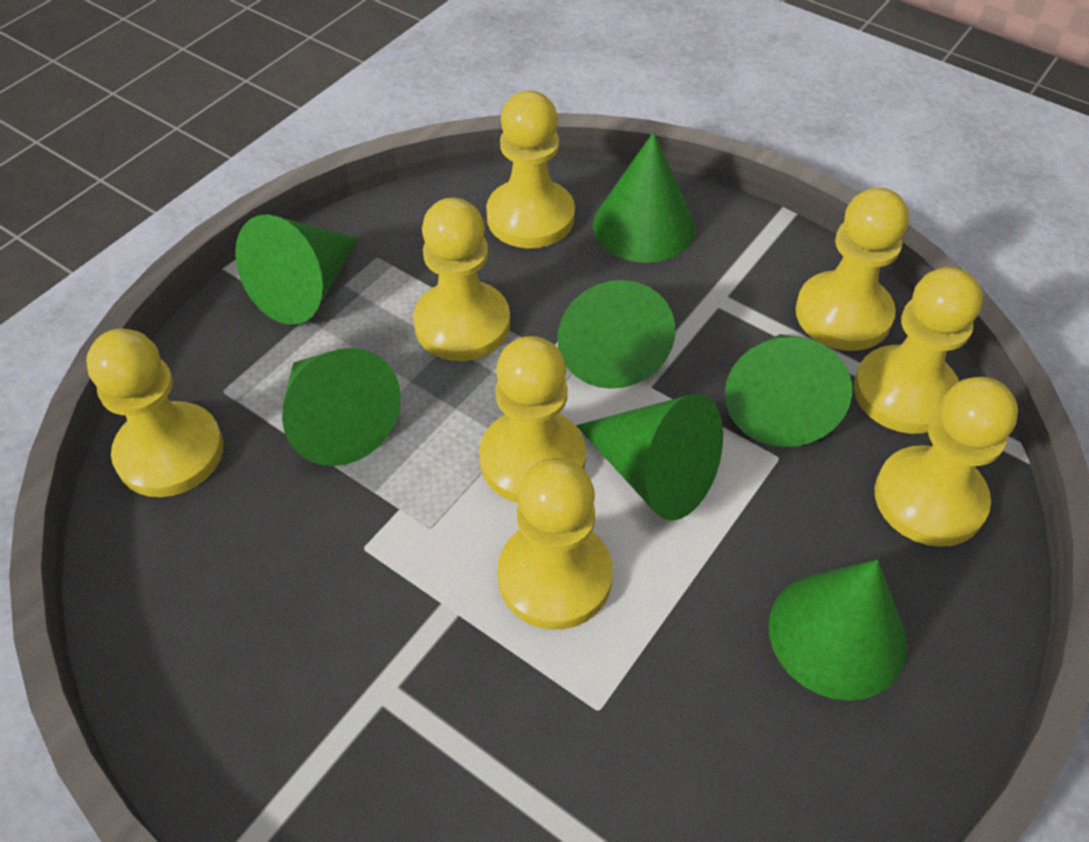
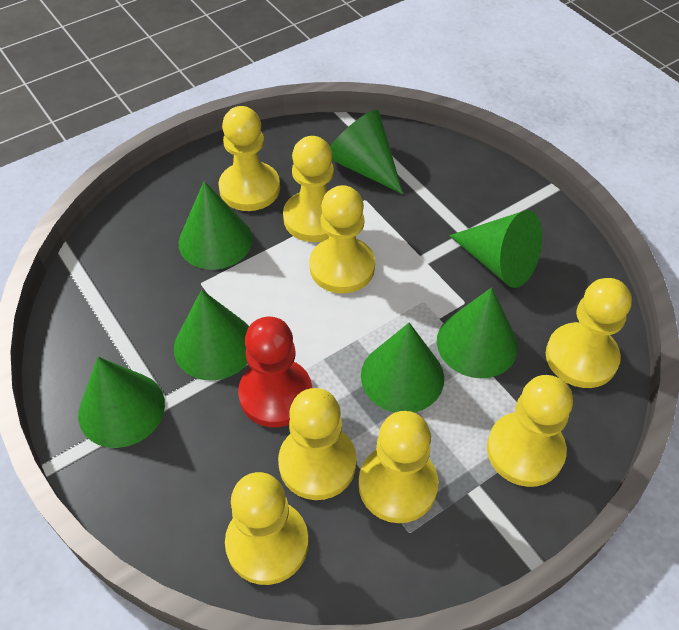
red pawn: 0 -> 1

